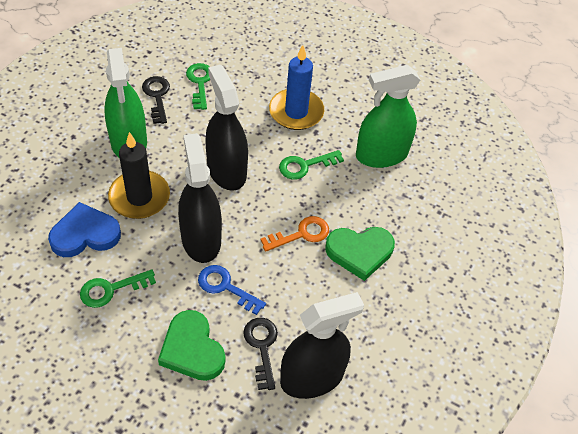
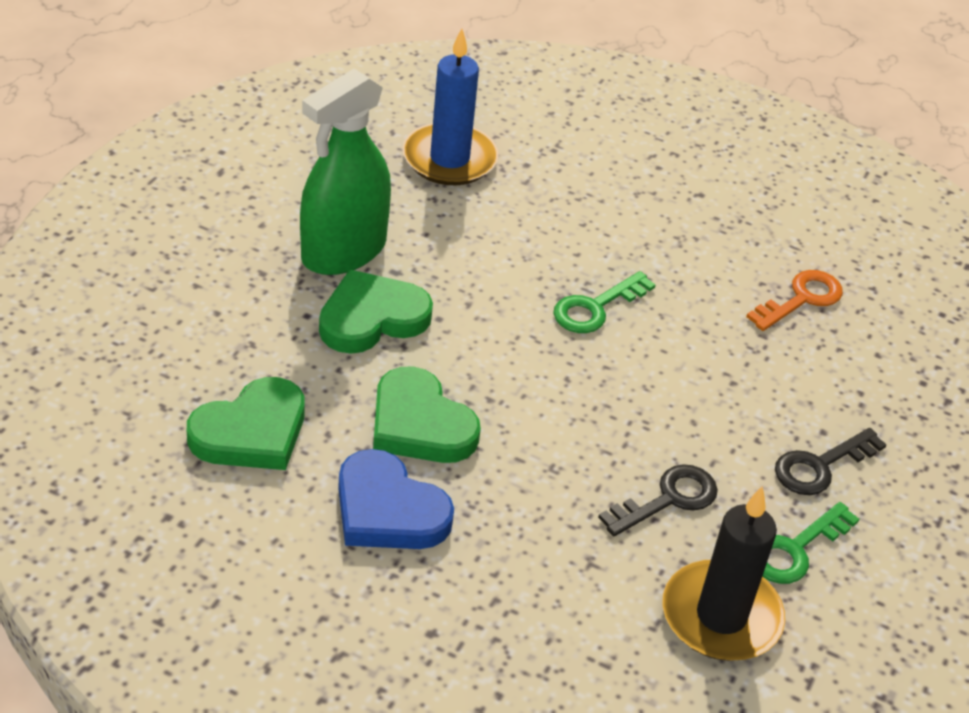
black spray bottle: 3 -> 0
blue key: 1 -> 0
green heart: 2 -> 3
green key: 3 -> 2
green spray bottle: 2 -> 1

